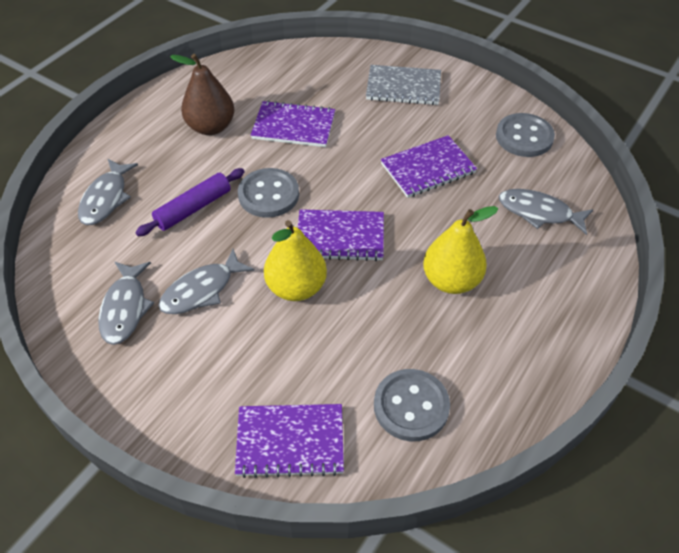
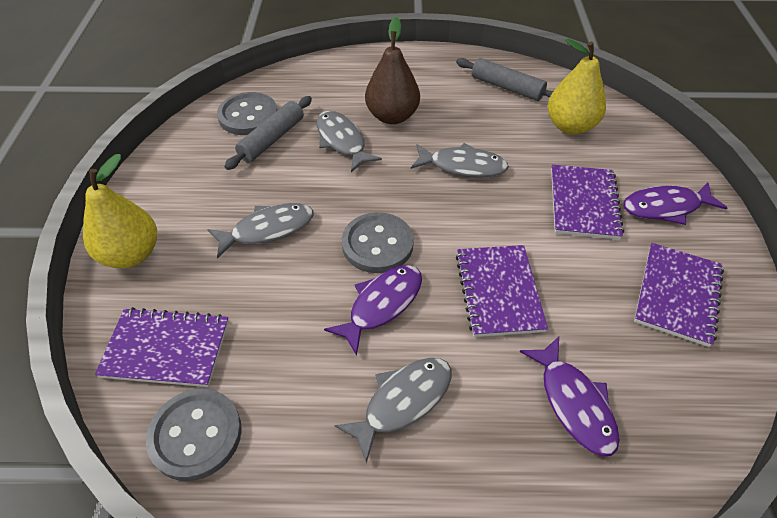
grey notebook: 1 -> 0
grey rolling pin: 0 -> 2
purple fish: 0 -> 3
purple rolling pin: 1 -> 0

